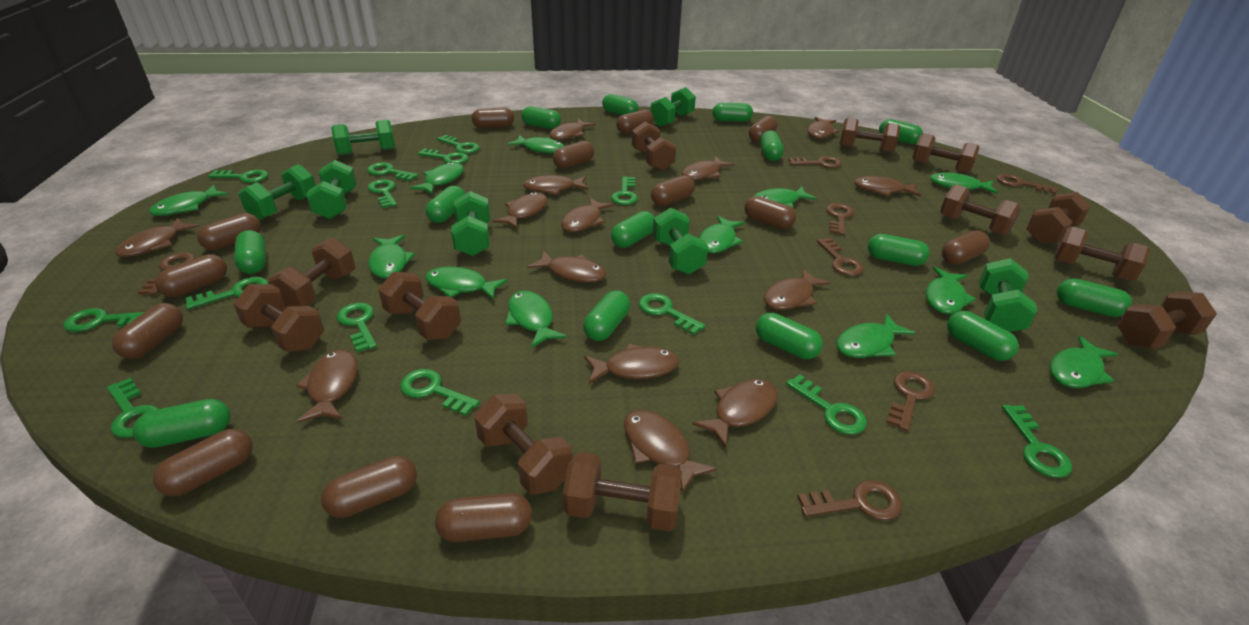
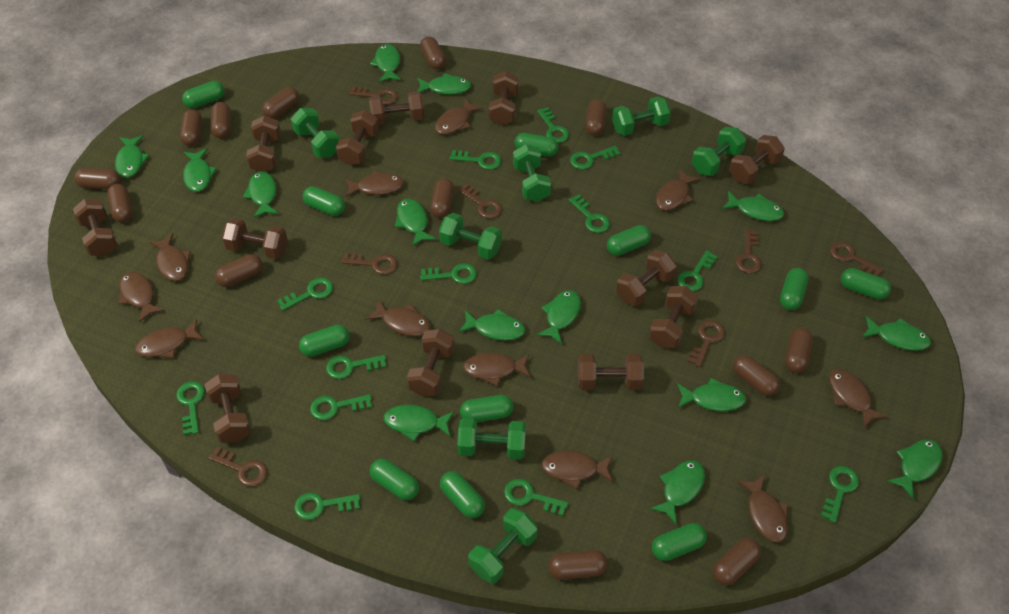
brown fish: 14 -> 11
green capsule: 14 -> 11
green fish: 12 -> 14
green key: 14 -> 13

